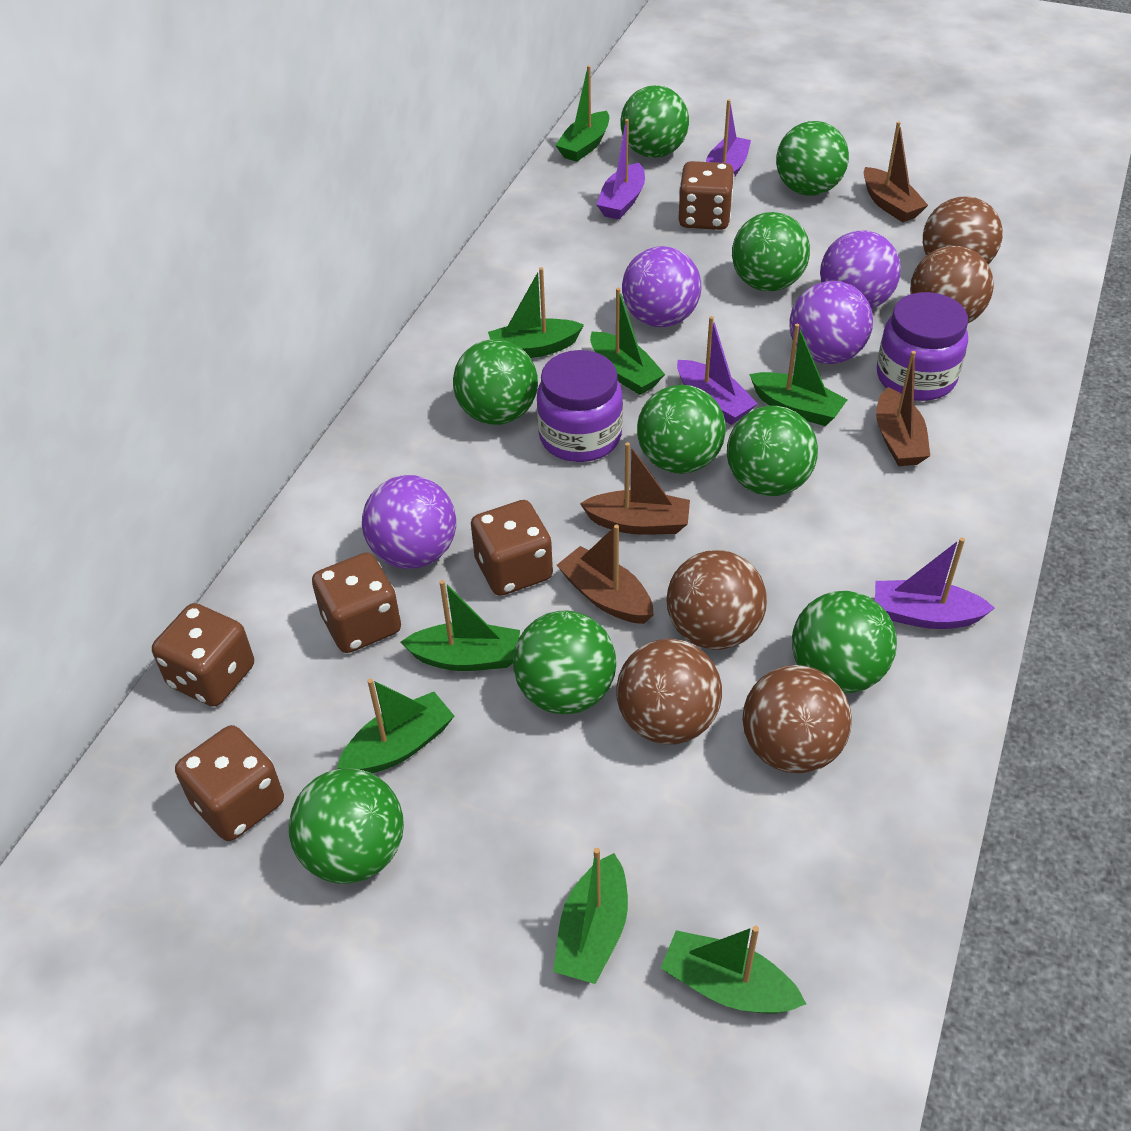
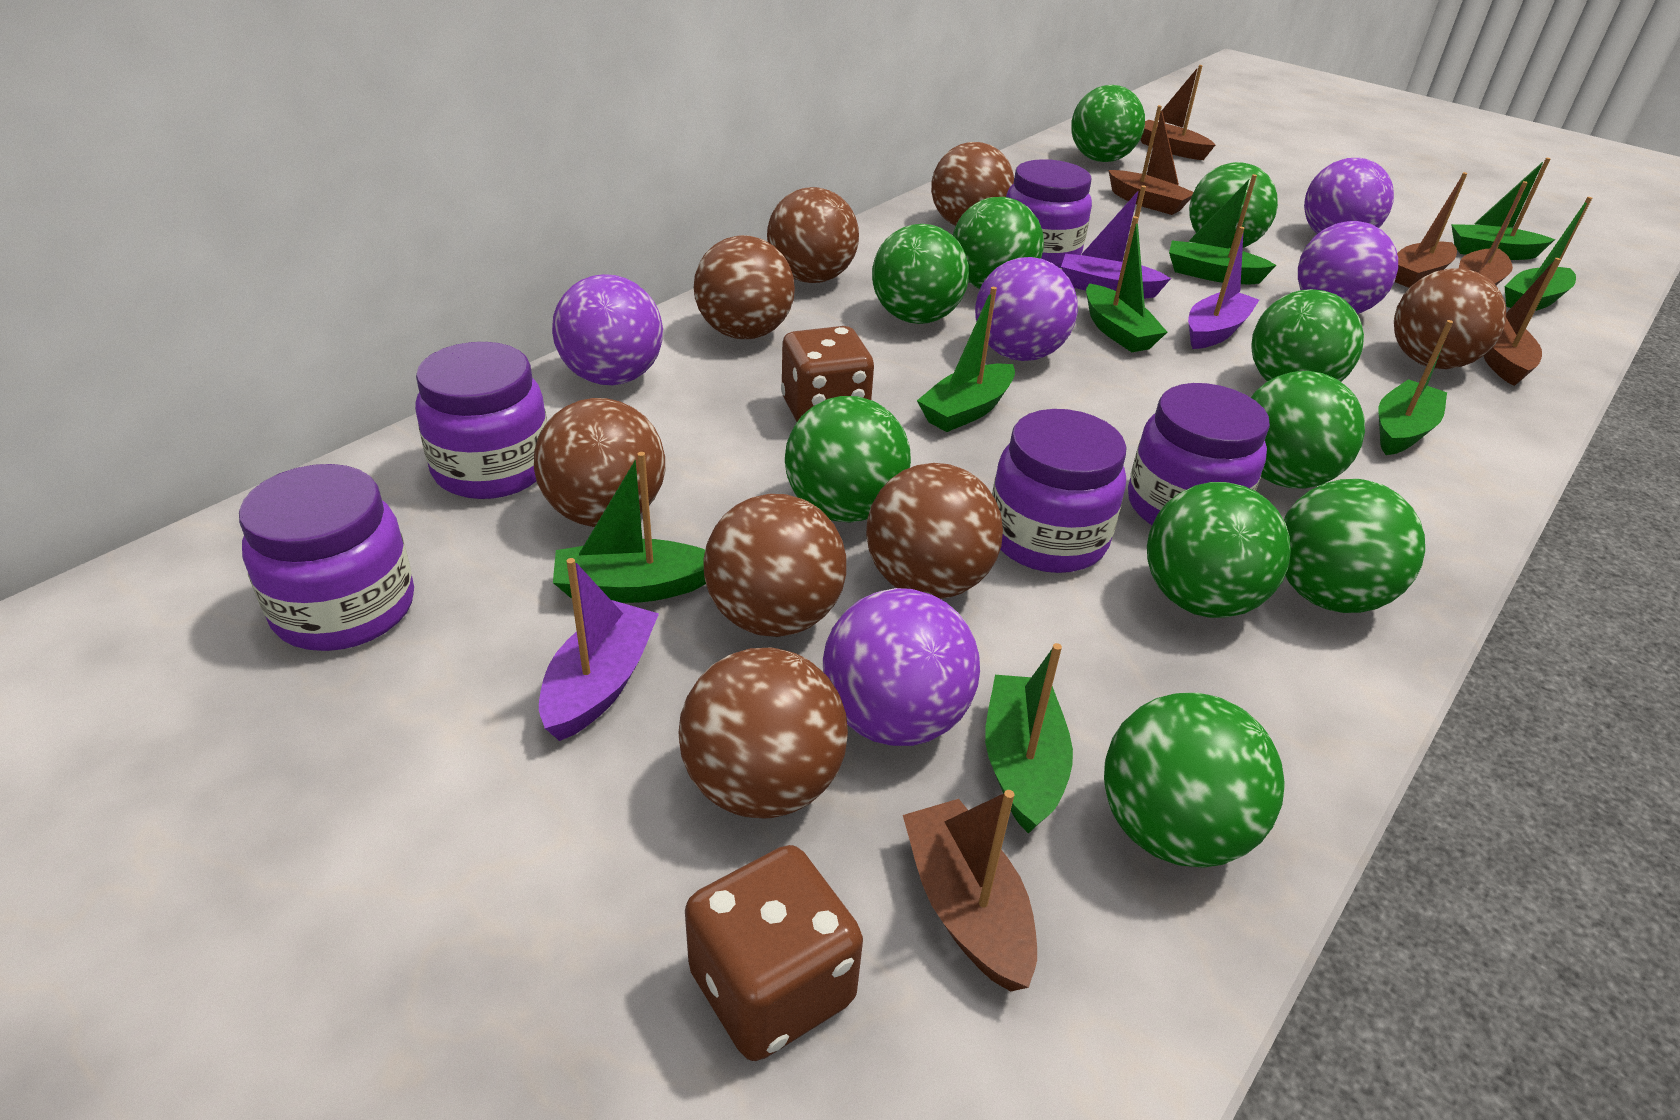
brown ball: 5 -> 8
brown boat: 4 -> 6
brown dice: 5 -> 2
green ball: 9 -> 10
purple ball: 4 -> 5
purple boat: 4 -> 3
purple jar: 2 -> 5

